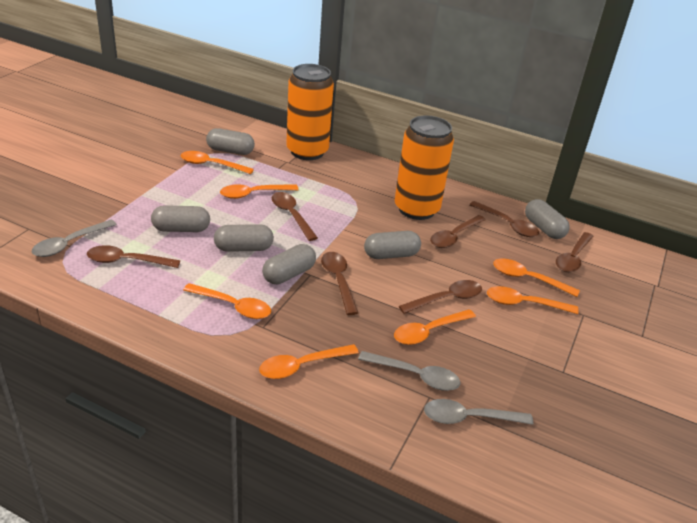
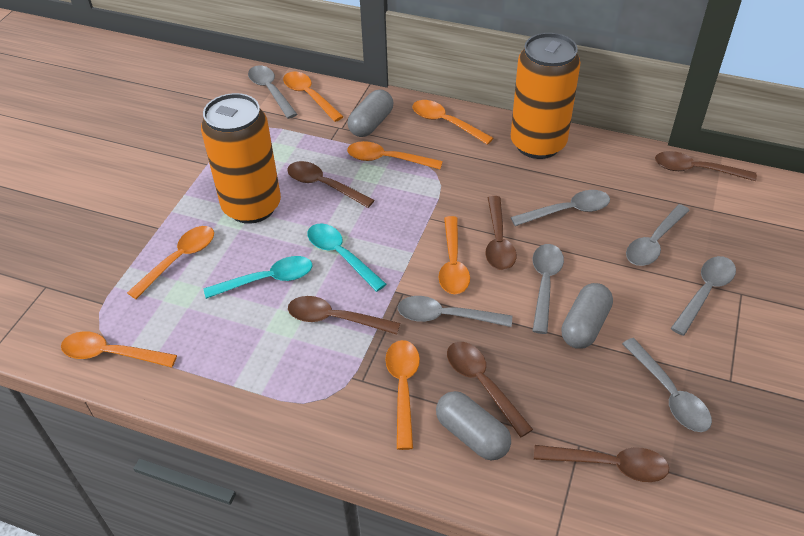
brown spoon: 7 -> 6
grey capsule: 6 -> 3
grey spoon: 3 -> 7
turquoise spoon: 0 -> 2

